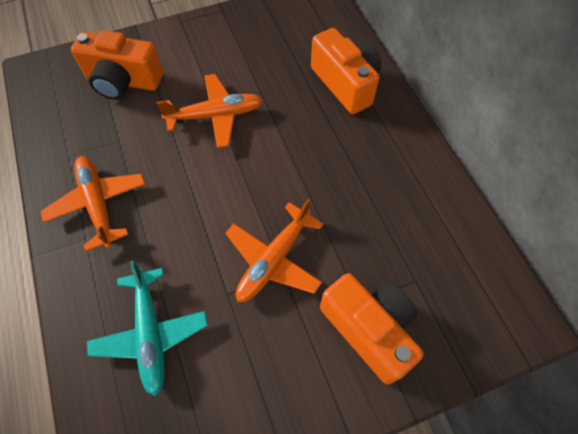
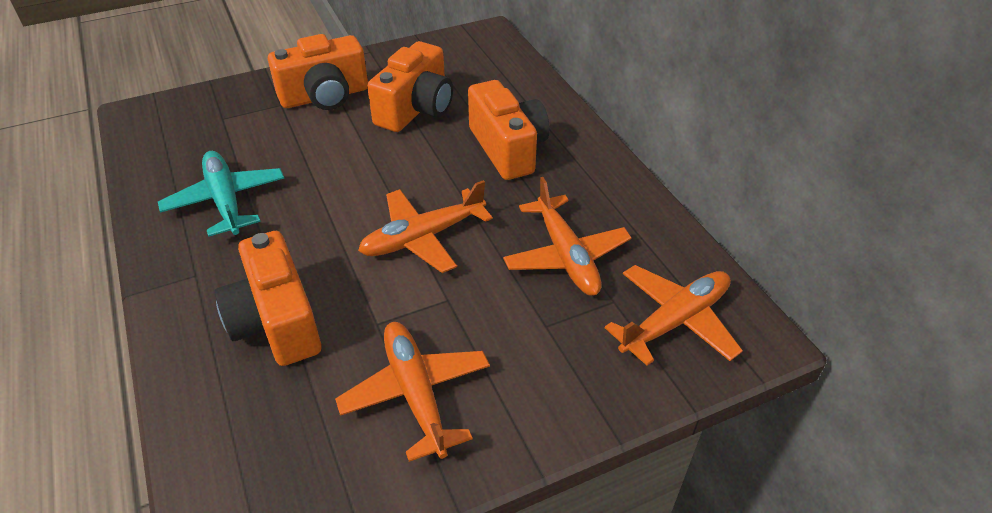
orange camera: 3 -> 4
orange plane: 3 -> 4

